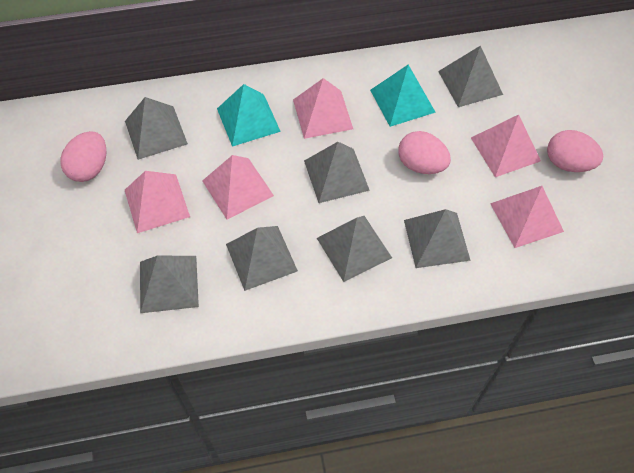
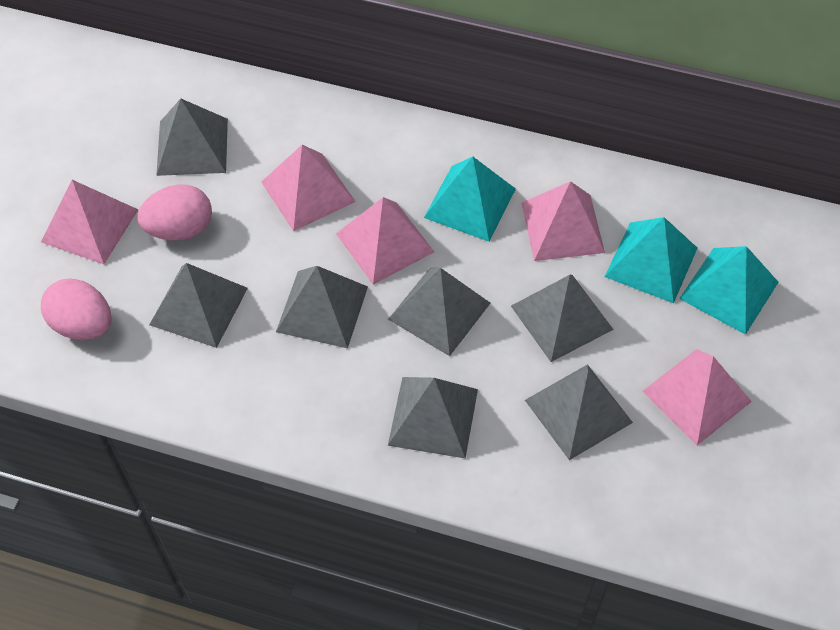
pink egg: 3 -> 2
turquoise pyramid: 2 -> 3

